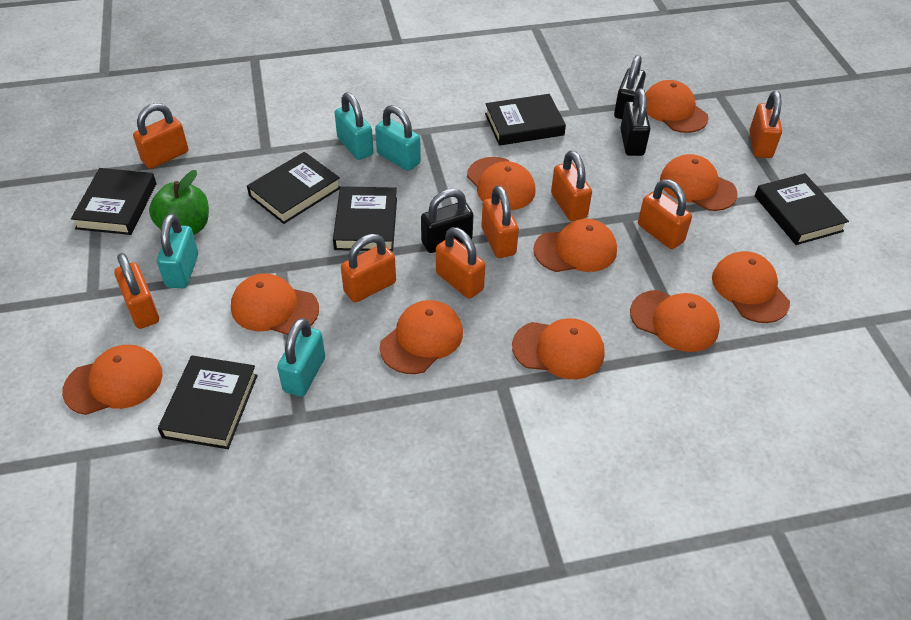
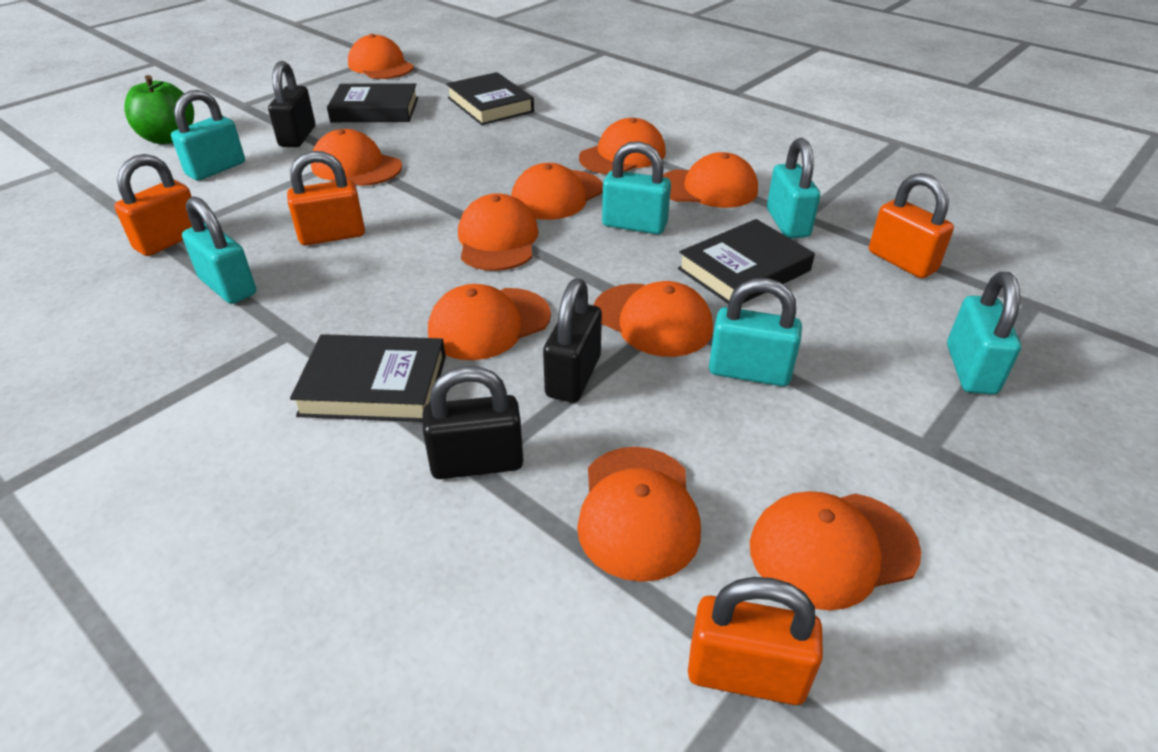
black book: 6 -> 4
orange padlock: 8 -> 4
turquoise padlock: 4 -> 6

